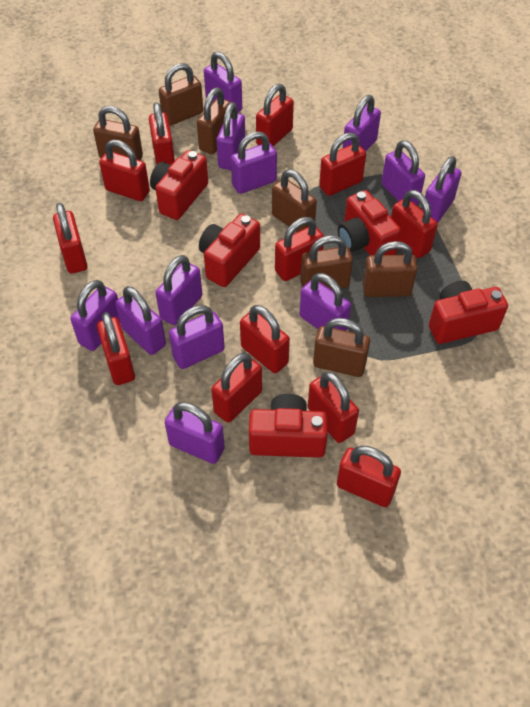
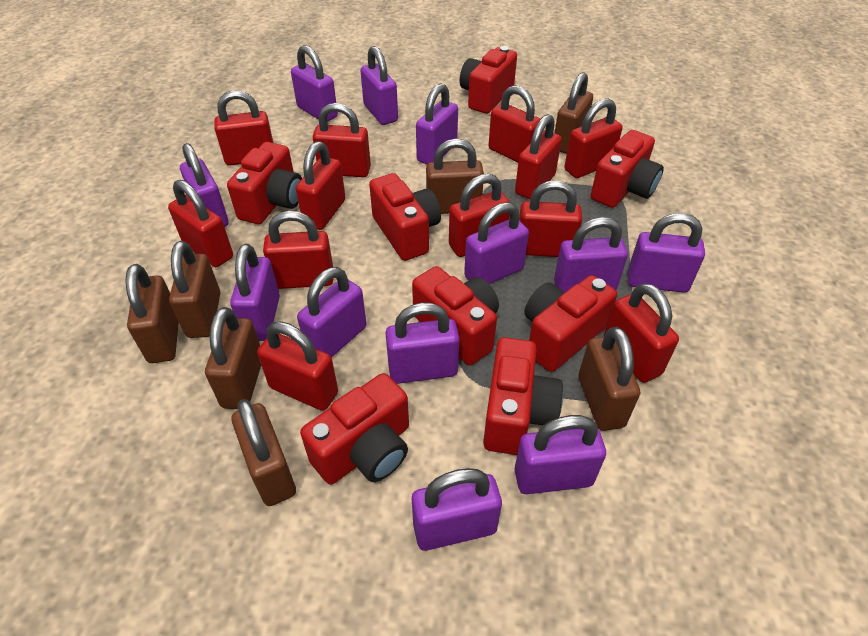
red camera: 5 -> 8

